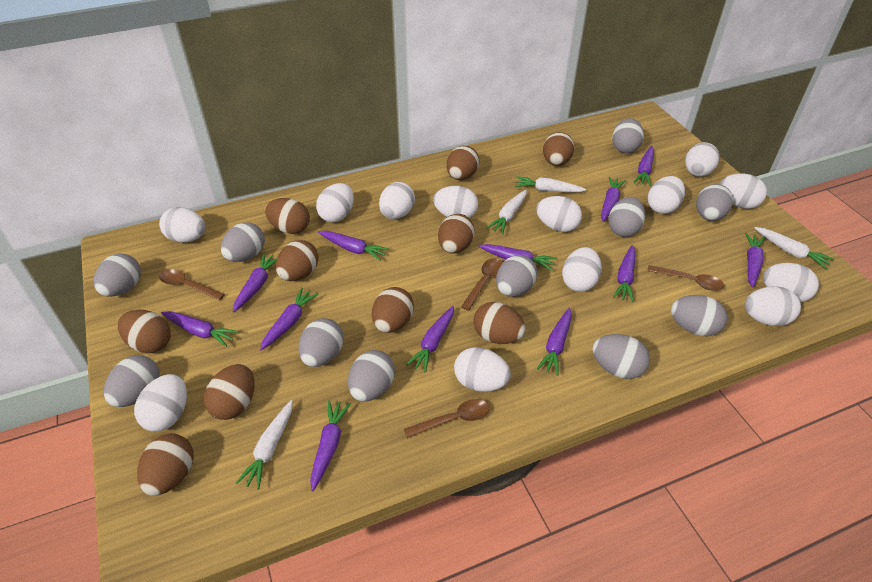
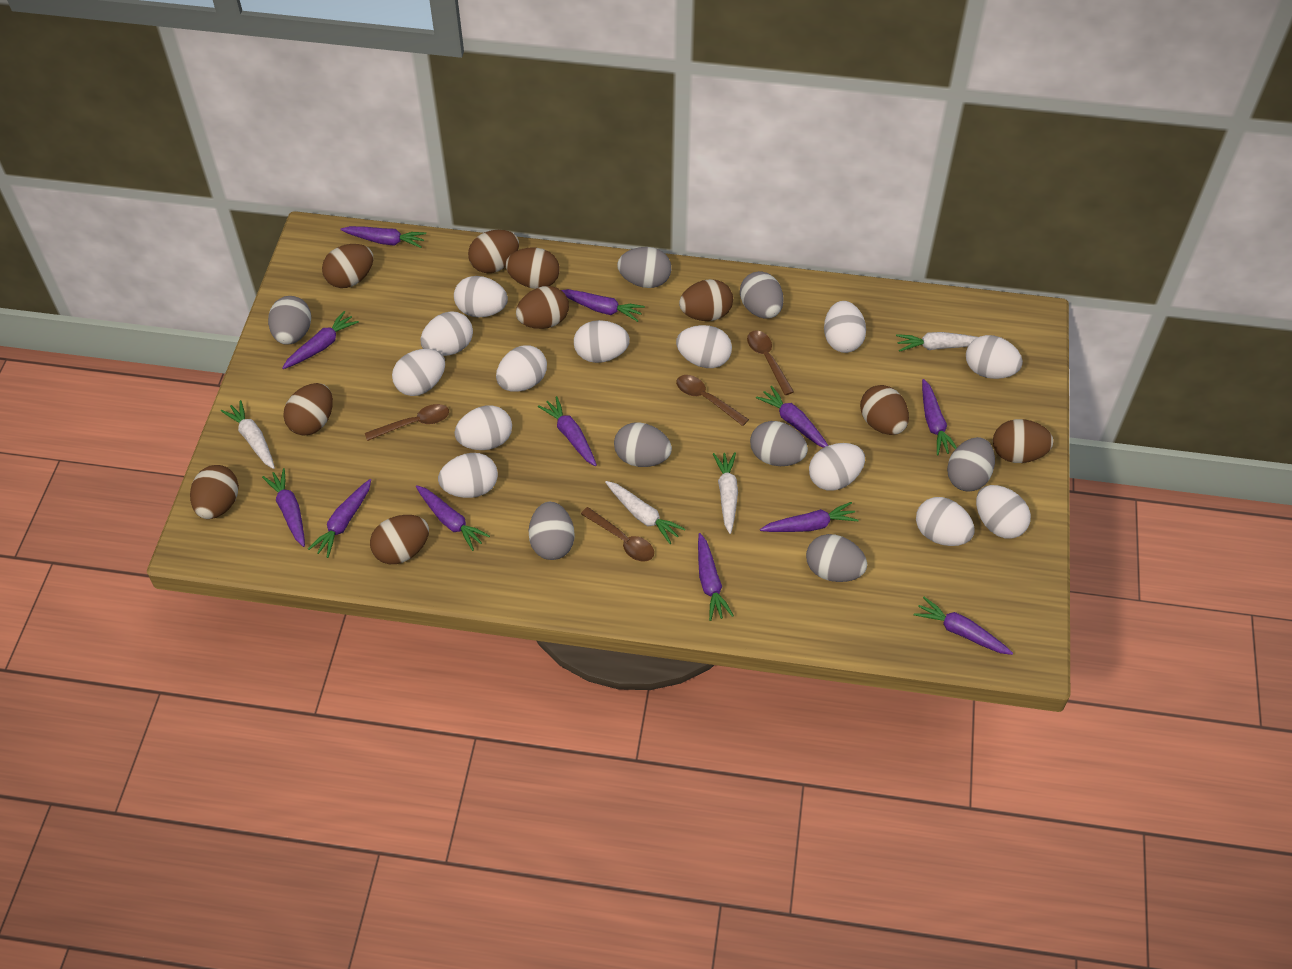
grey egg: 11 -> 8

